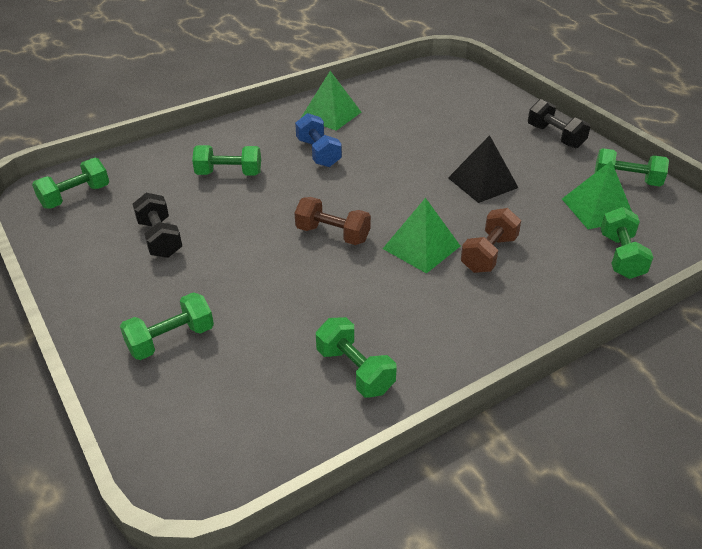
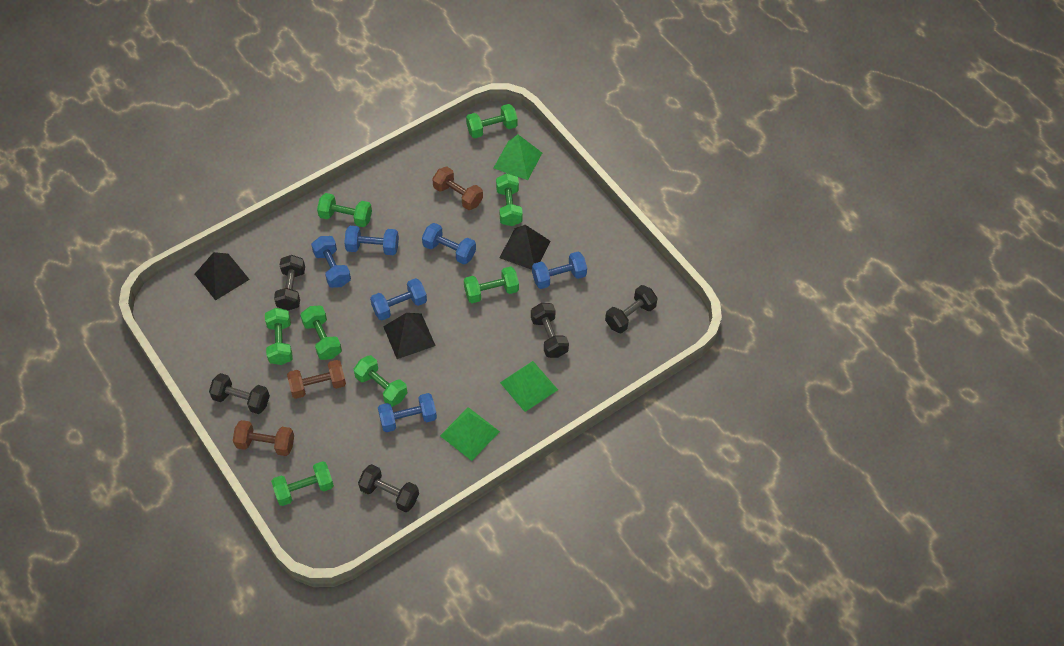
black dumbbell: 2 -> 5
black pyramid: 1 -> 3
blue dumbbell: 1 -> 6
brown dumbbell: 2 -> 3
green dumbbell: 6 -> 8

